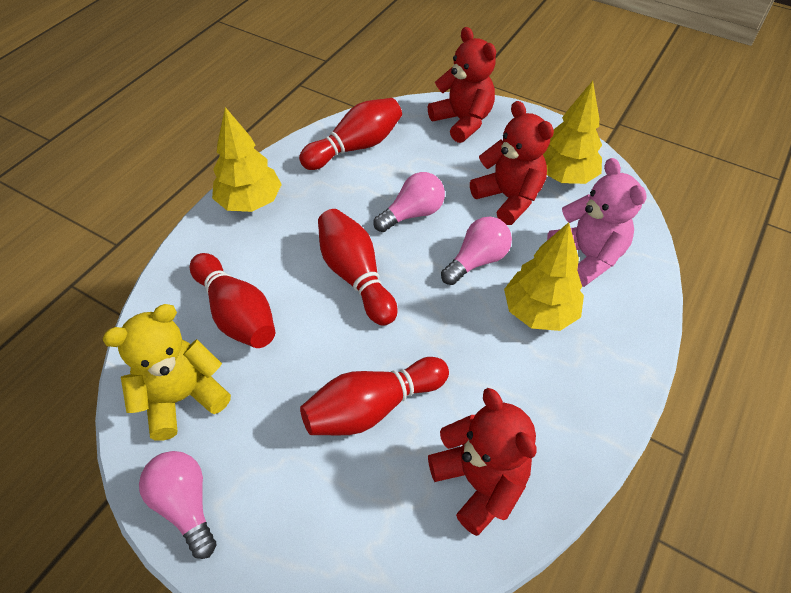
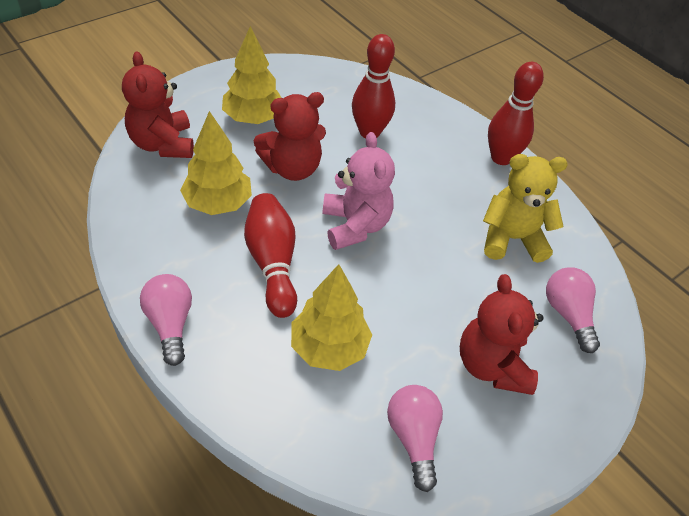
red bowling pin: 4 -> 3

